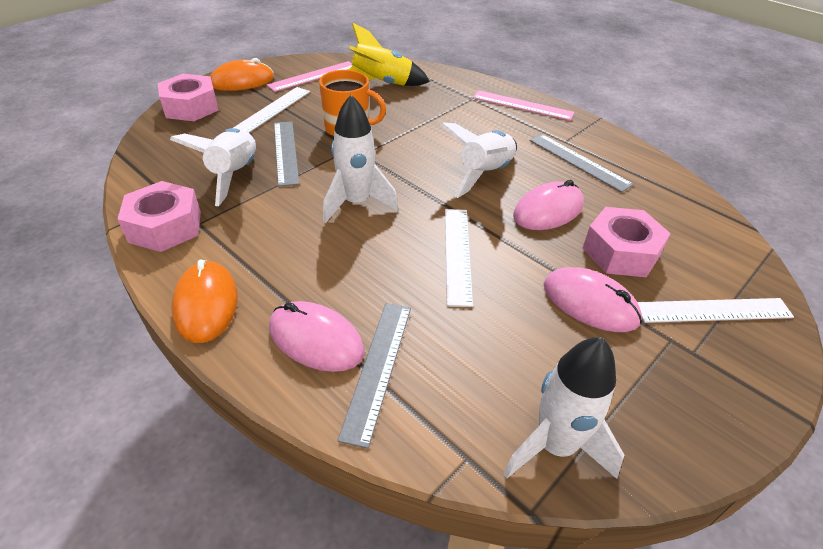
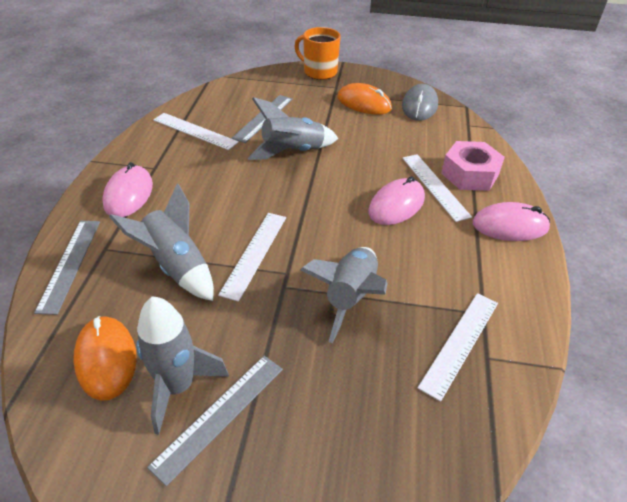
grey mouse: 0 -> 1
grey rocket: 0 -> 4
pink nut: 3 -> 1
pink ruler: 2 -> 0
white rocket: 4 -> 0
white ruler: 3 -> 4
yellow rocket: 1 -> 0

